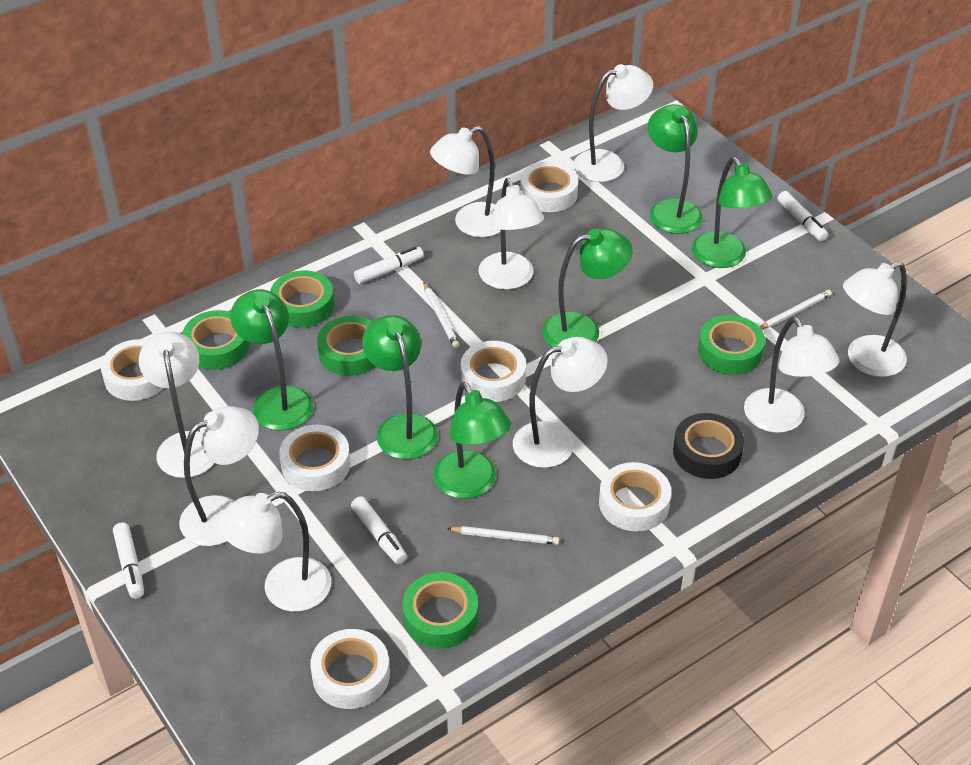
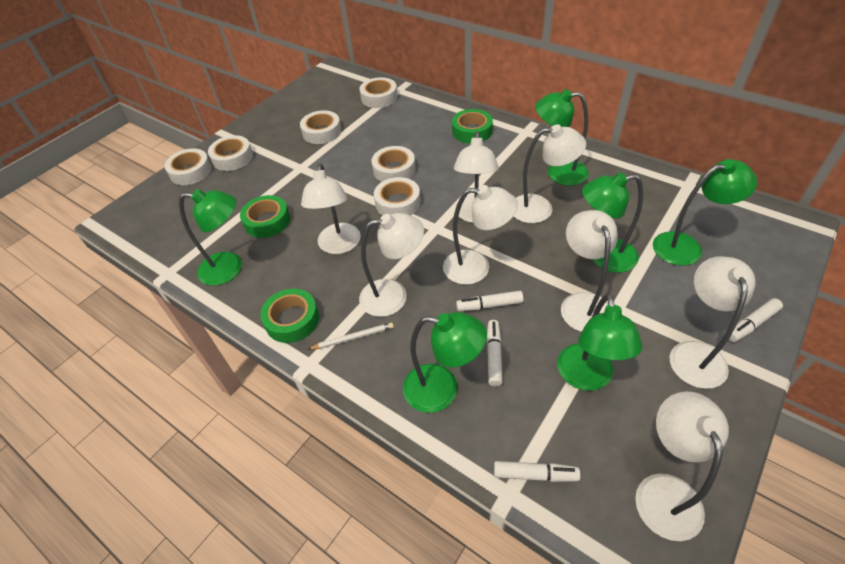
black tape: 1 -> 0
green tape: 5 -> 3
white lamp: 9 -> 8
white pencil: 3 -> 1

